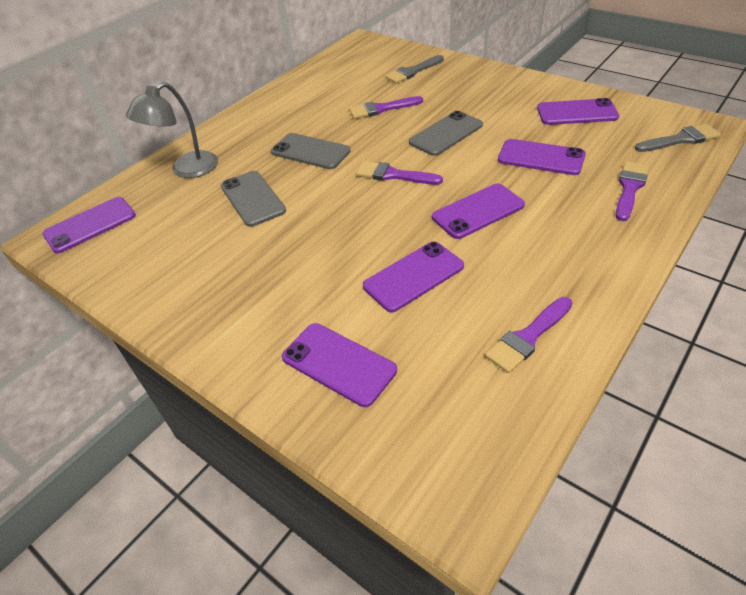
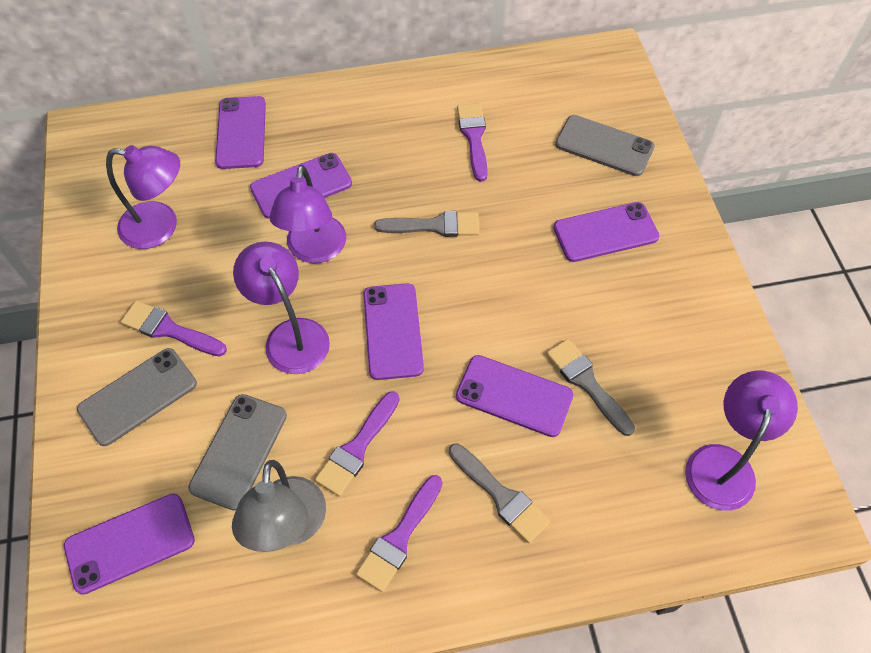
grey brush: 2 -> 3
purple lamp: 0 -> 4

